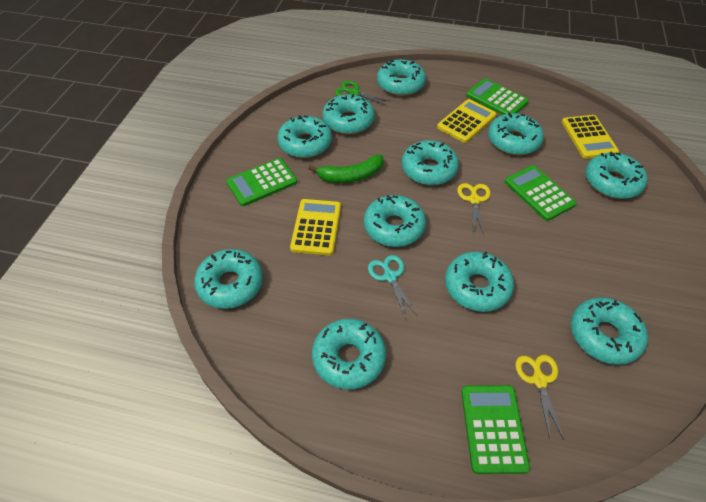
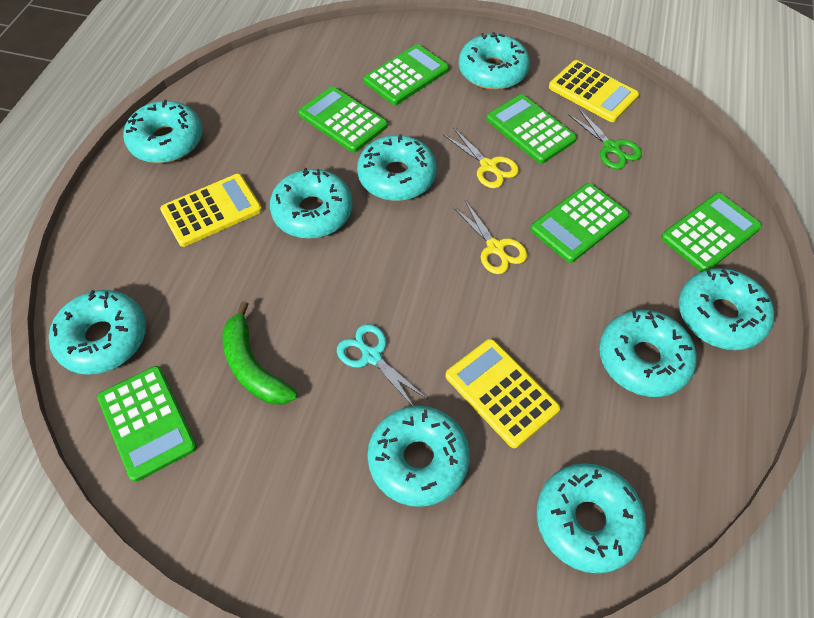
green calculator: 4 -> 6
turquoise donut: 11 -> 9

